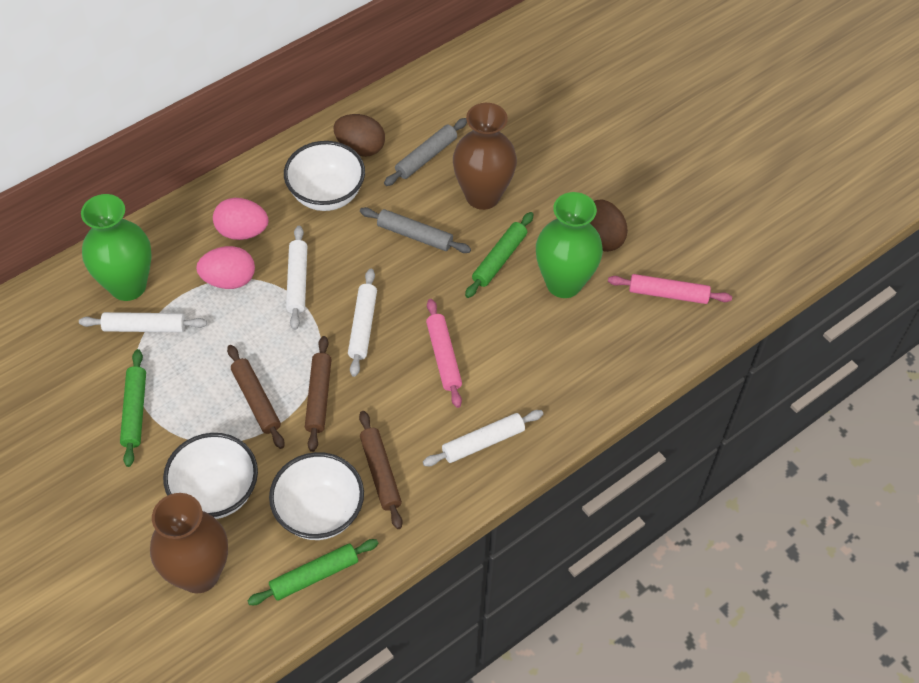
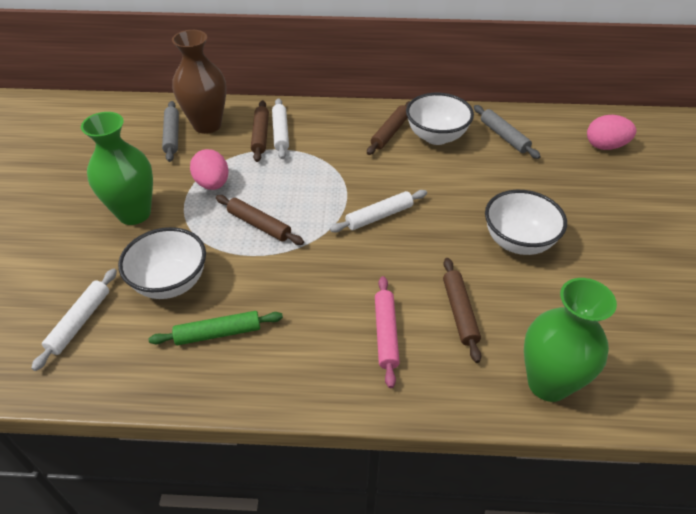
brown egg: 2 -> 0
brown rolling pin: 3 -> 4
brown vase: 2 -> 1
green rolling pin: 3 -> 1
pink rolling pin: 2 -> 1
white rolling pin: 4 -> 3

